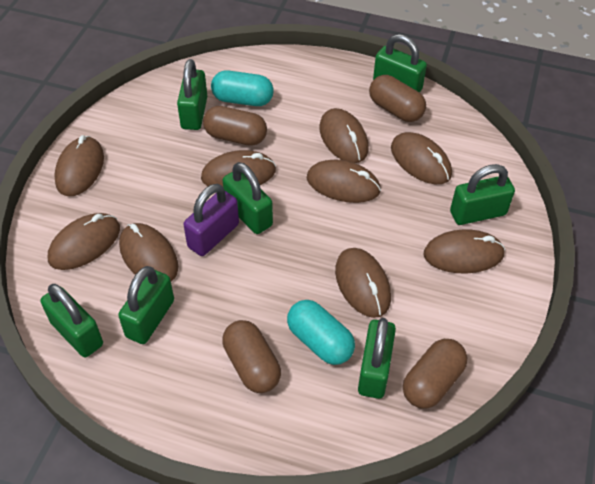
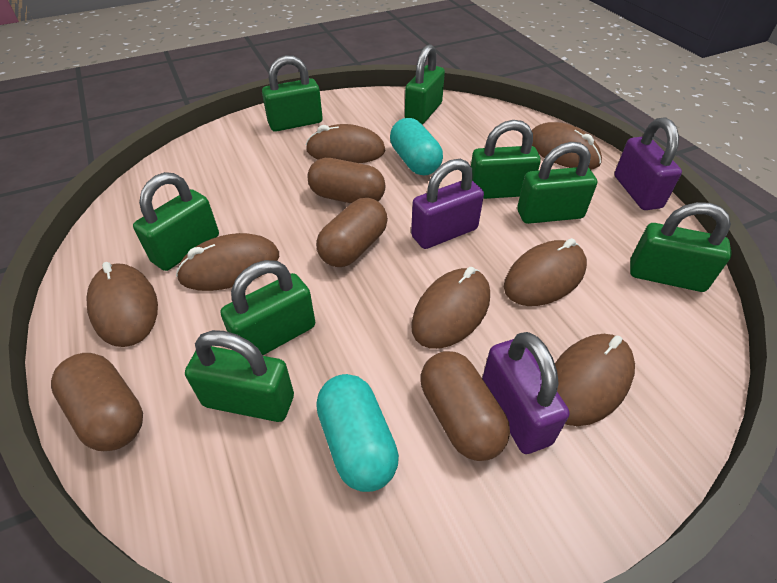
brown mouse: 9 -> 7
green padlock: 7 -> 8
purple padlock: 1 -> 3

